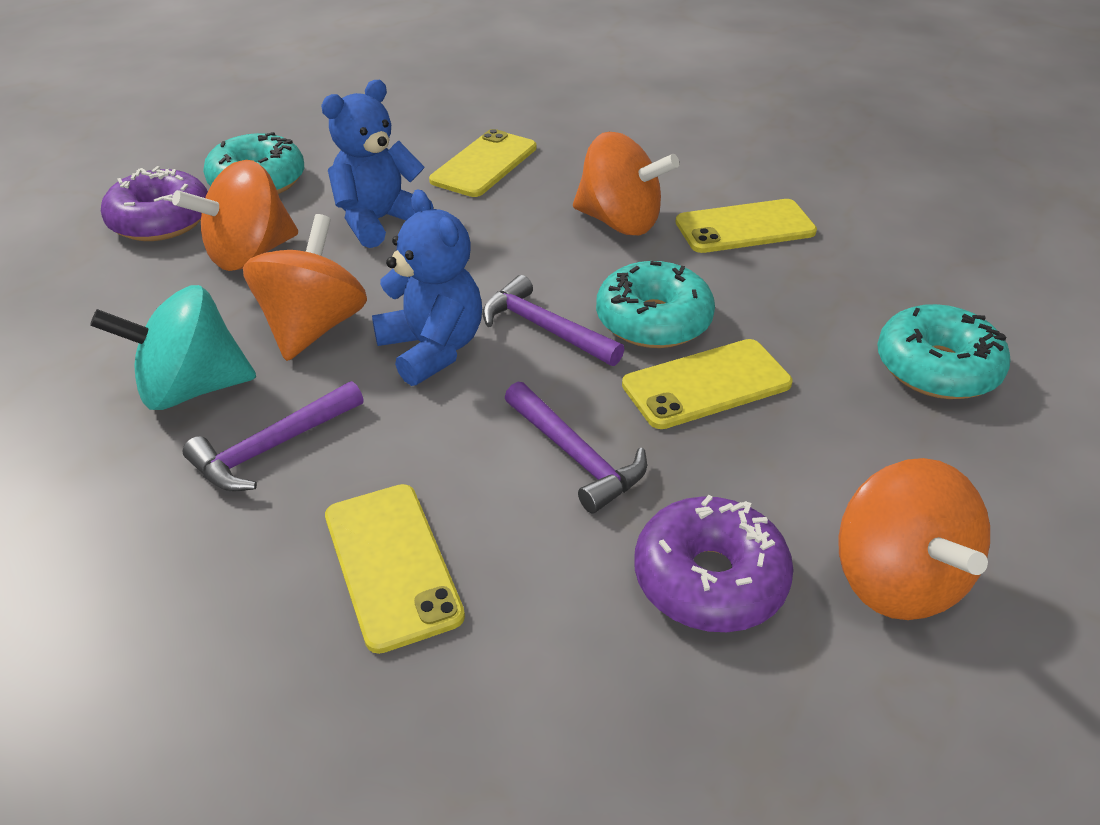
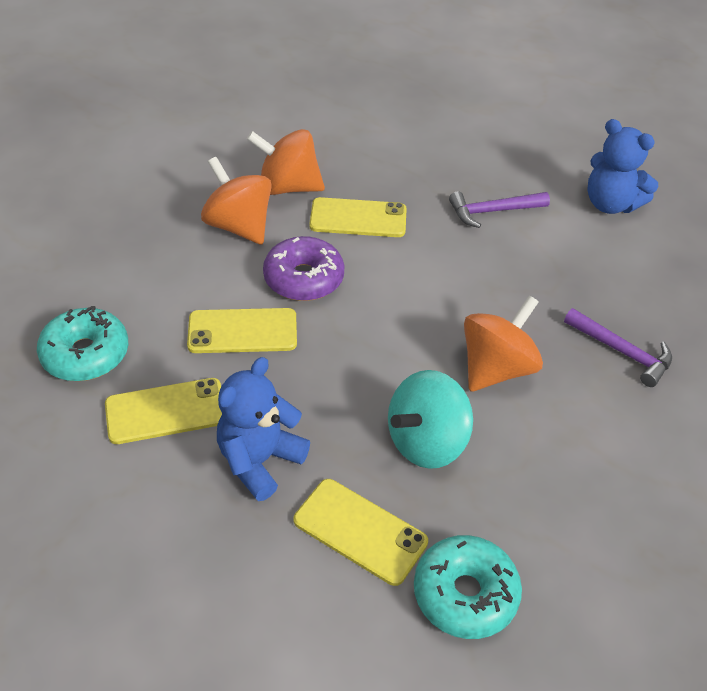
orange spinning top: 4 -> 3
purple donut: 2 -> 1
purple hammer: 3 -> 2
turquoise donut: 3 -> 2

